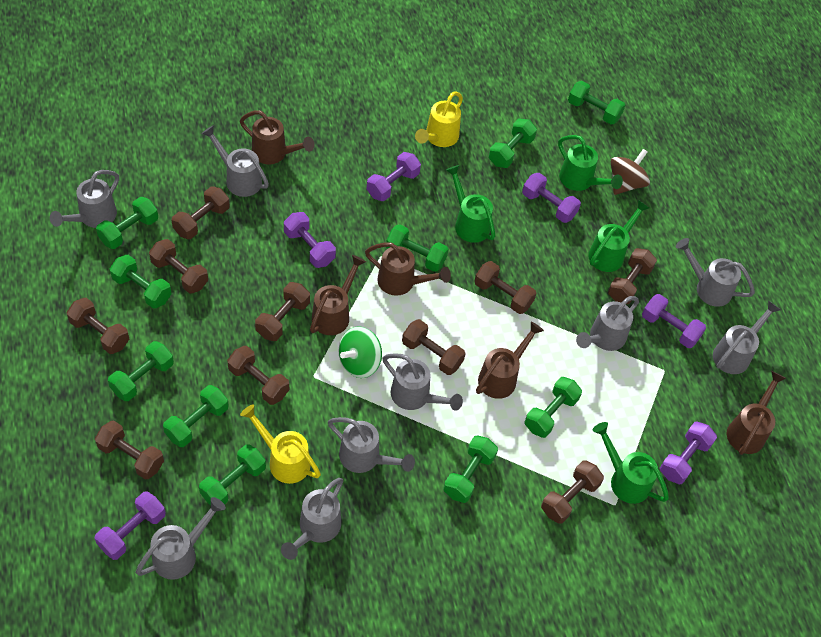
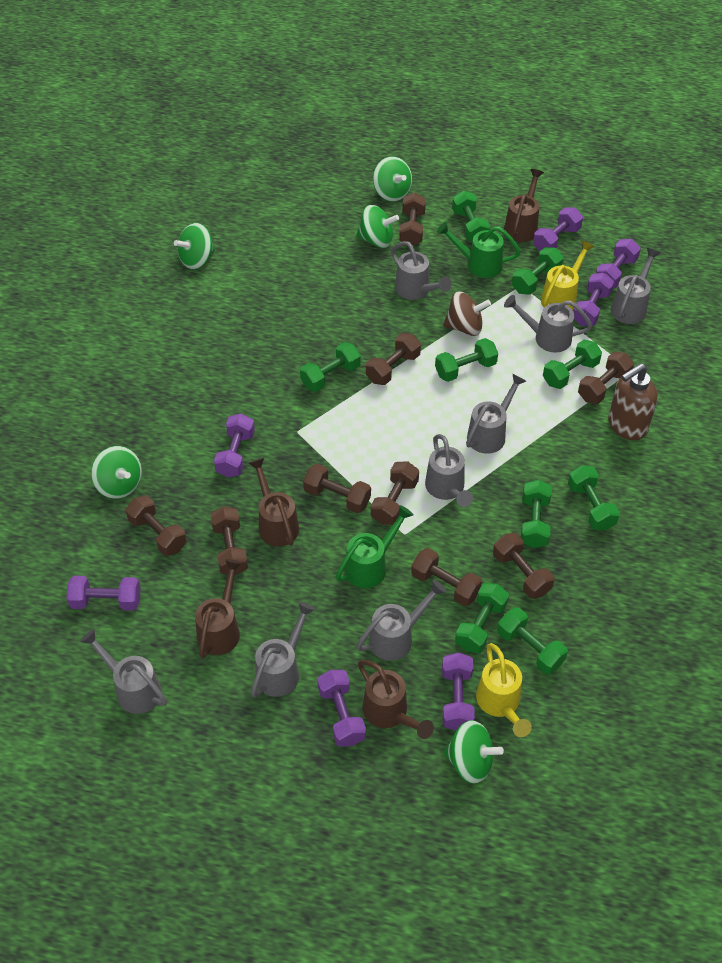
brown dumbbell: 10 -> 9
brown soap dispenser: 0 -> 1
brown watering can: 5 -> 4
green dumbbell: 10 -> 9
green spinning top: 1 -> 5
green watering can: 4 -> 2
grey watering can: 9 -> 8
purple dumbbell: 6 -> 7

